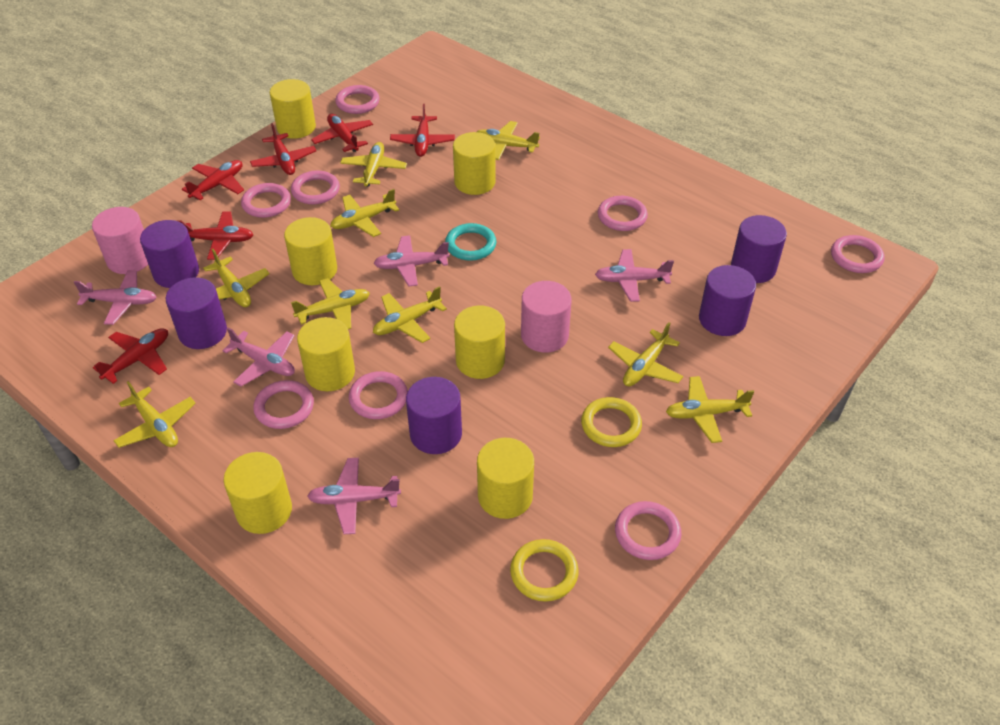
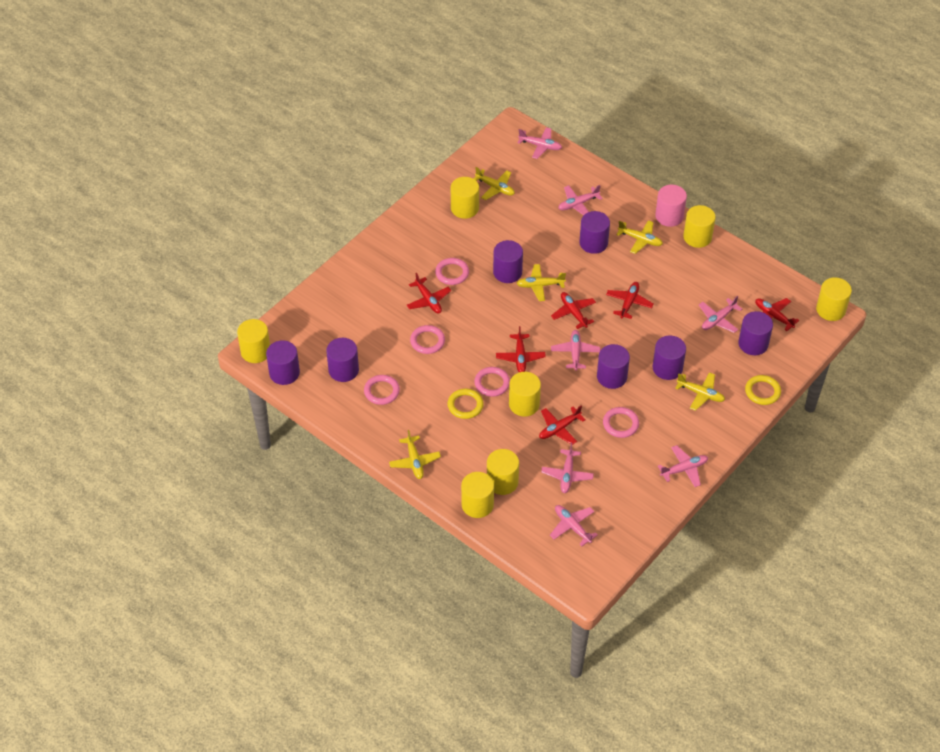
pink cylinder: 2 -> 1
pink plane: 5 -> 7
pink ring: 8 -> 5
purple cylinder: 5 -> 7
turquoise ring: 1 -> 0
yellow plane: 9 -> 5

